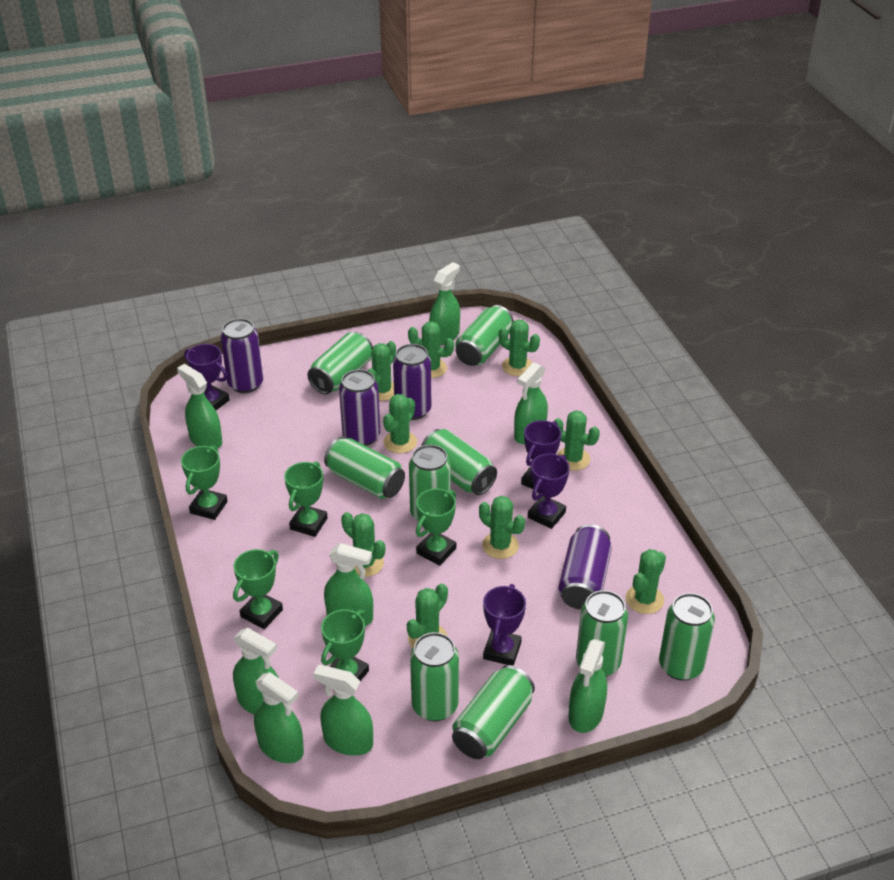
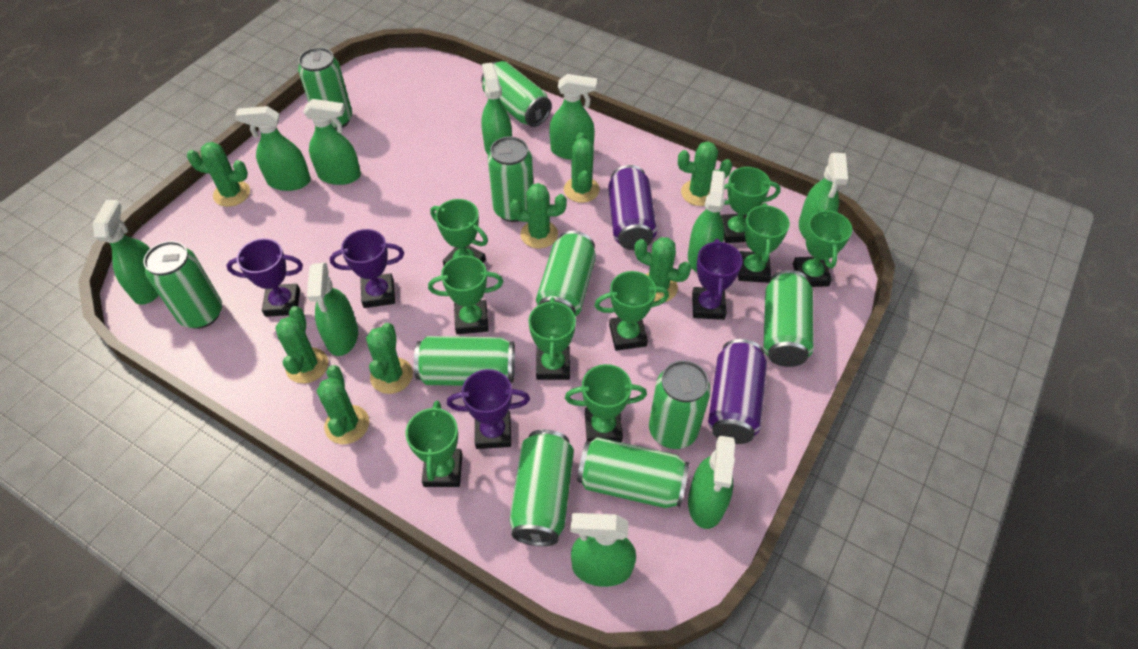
green cactus: 9 -> 8
green can: 9 -> 10
green spray bottle: 8 -> 10
green trophy: 5 -> 9
purple can: 4 -> 2

